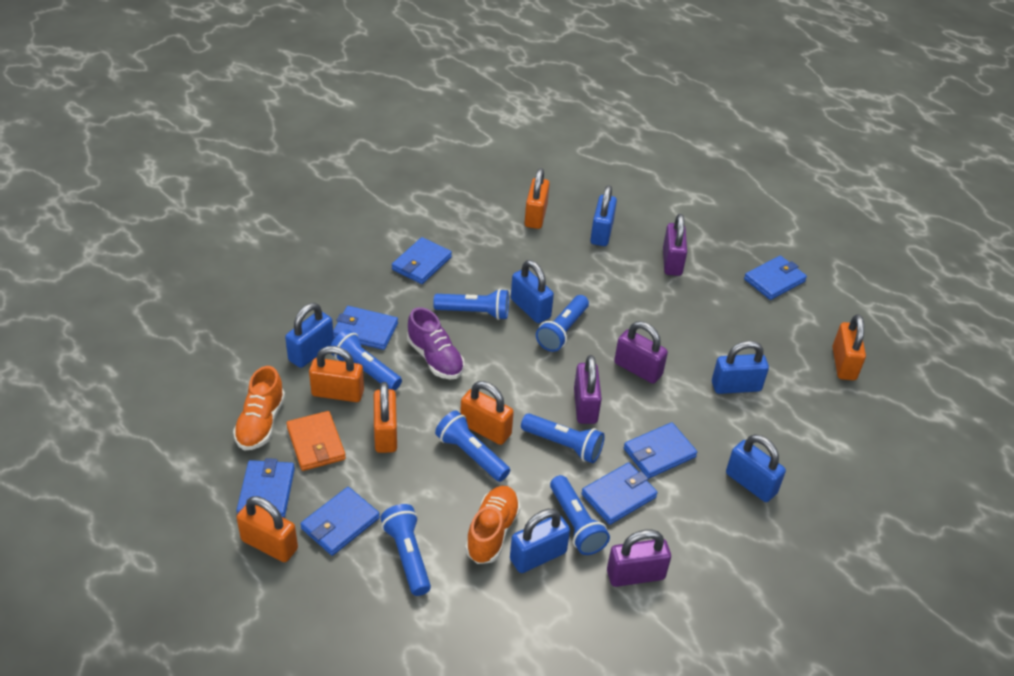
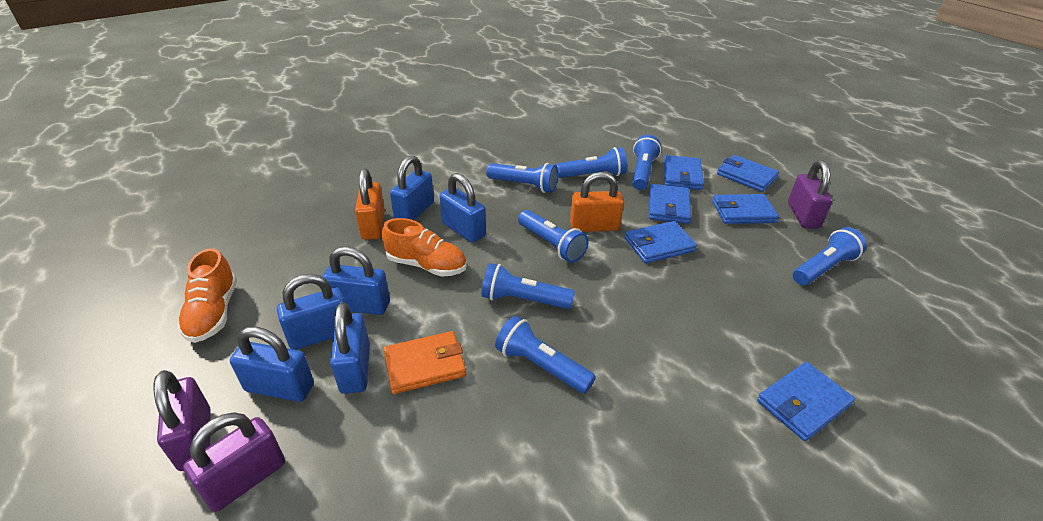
blue wallet: 7 -> 6
orange padlock: 6 -> 2
purple padlock: 4 -> 3
purple shoe: 1 -> 0

